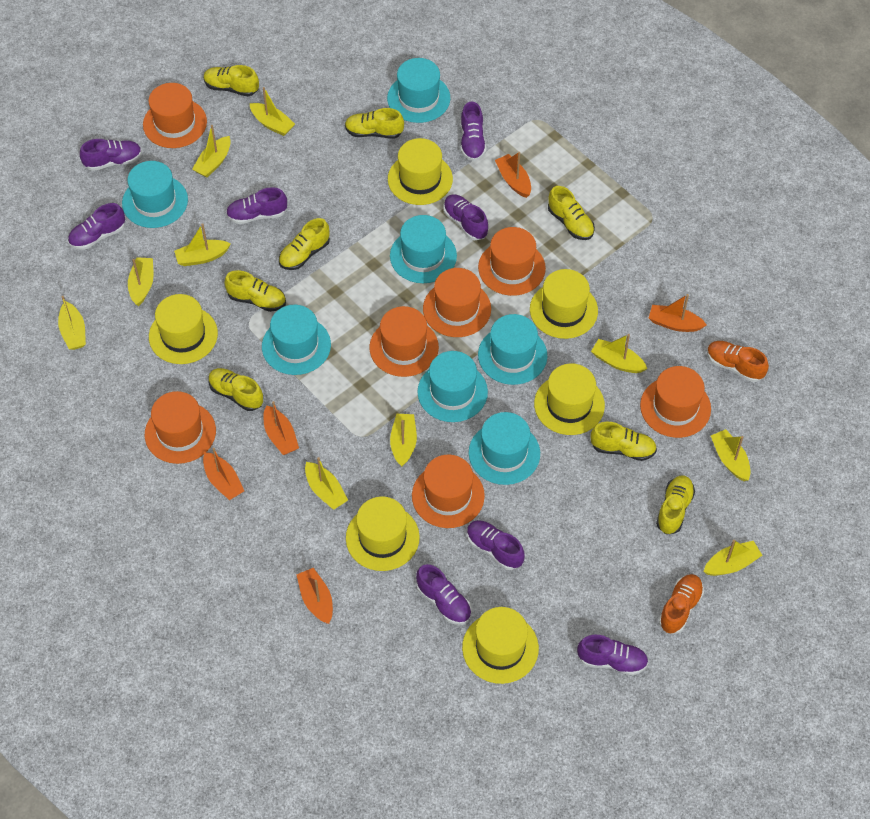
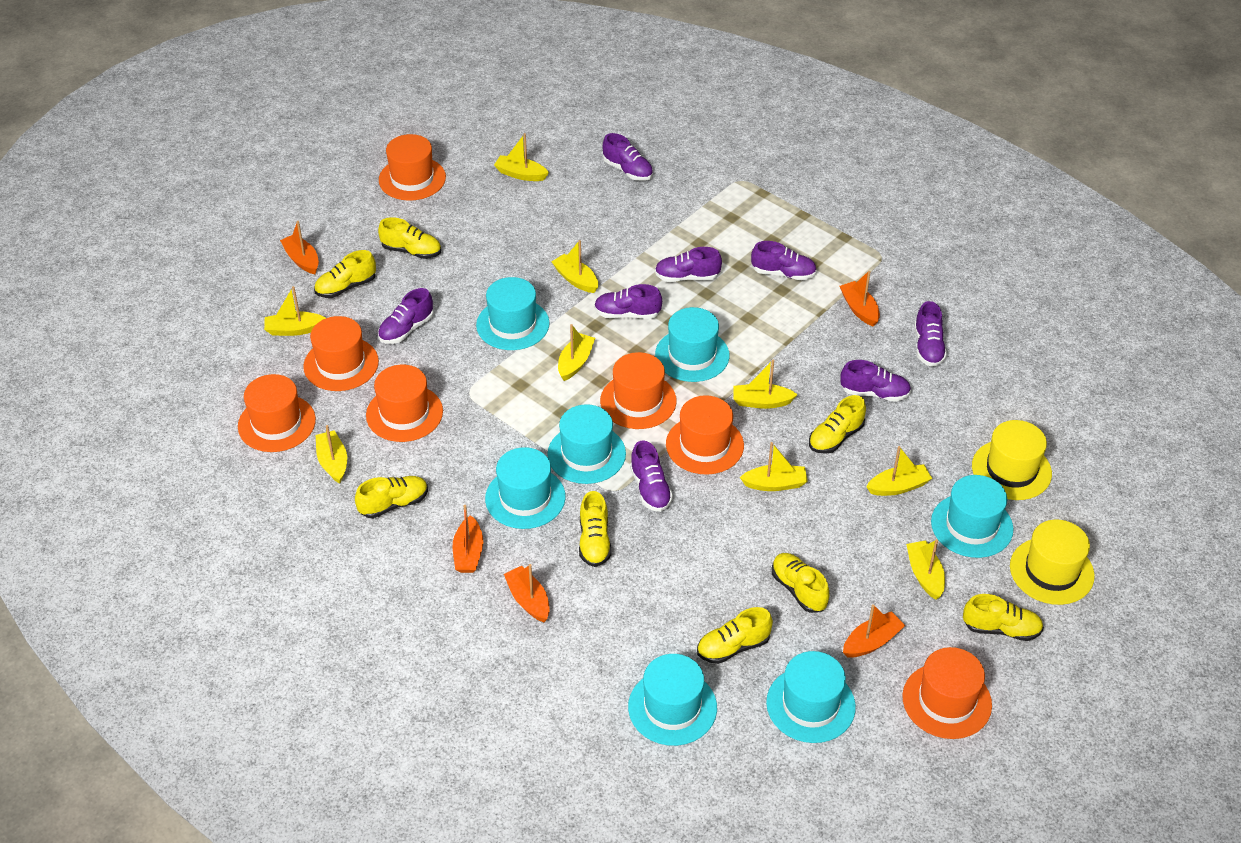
orange shoe: 2 -> 0
yellow boat: 10 -> 9
yellow hat: 6 -> 2

